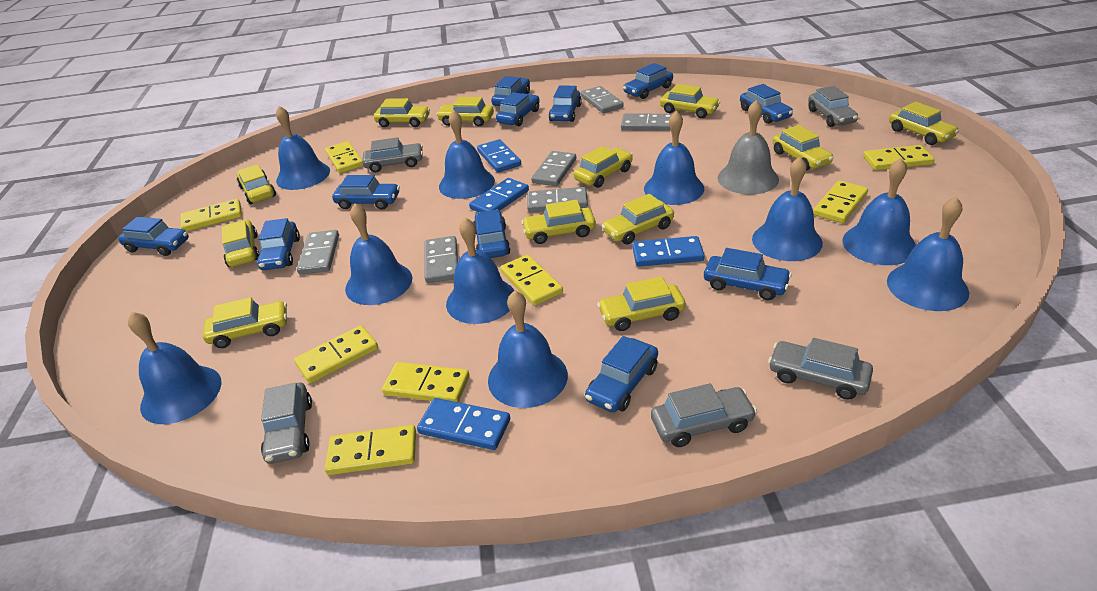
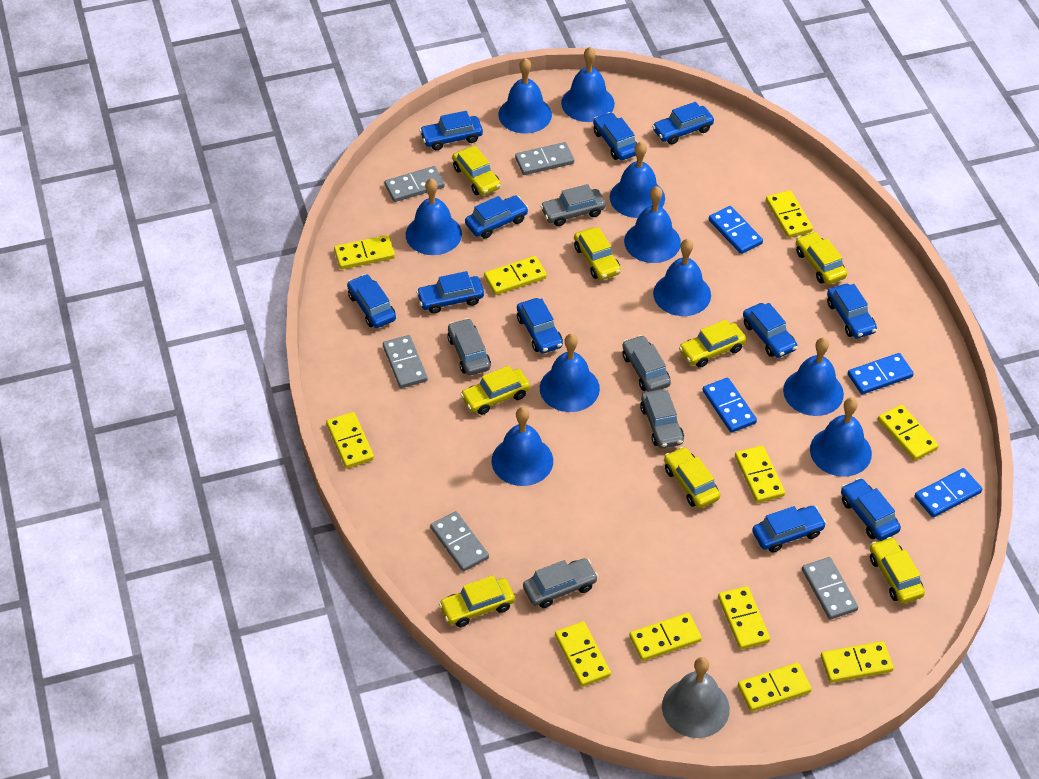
grey domino: 6 -> 5
yellow car: 12 -> 8
yellow domino: 8 -> 11

